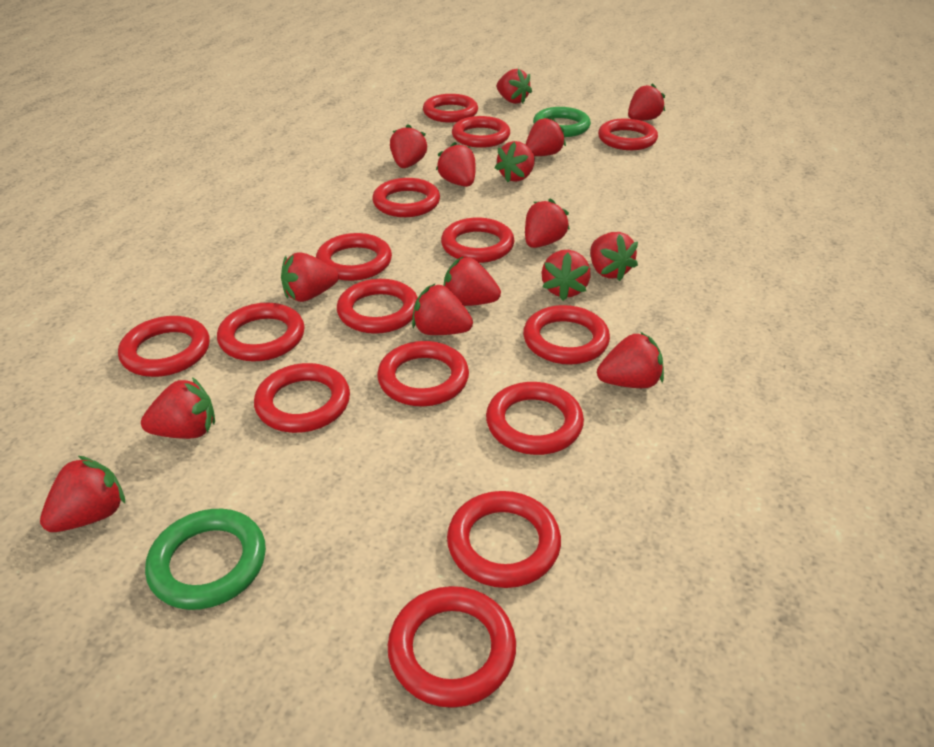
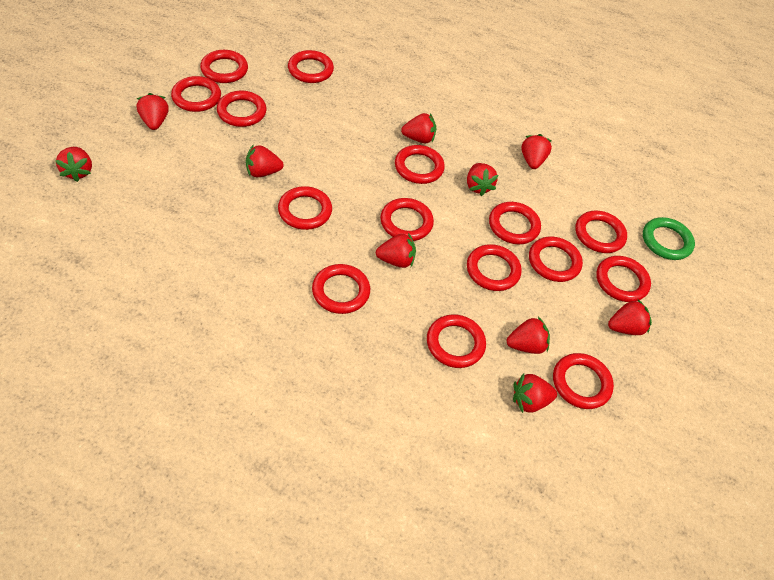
green ring: 2 -> 1
red strawberry: 15 -> 10

